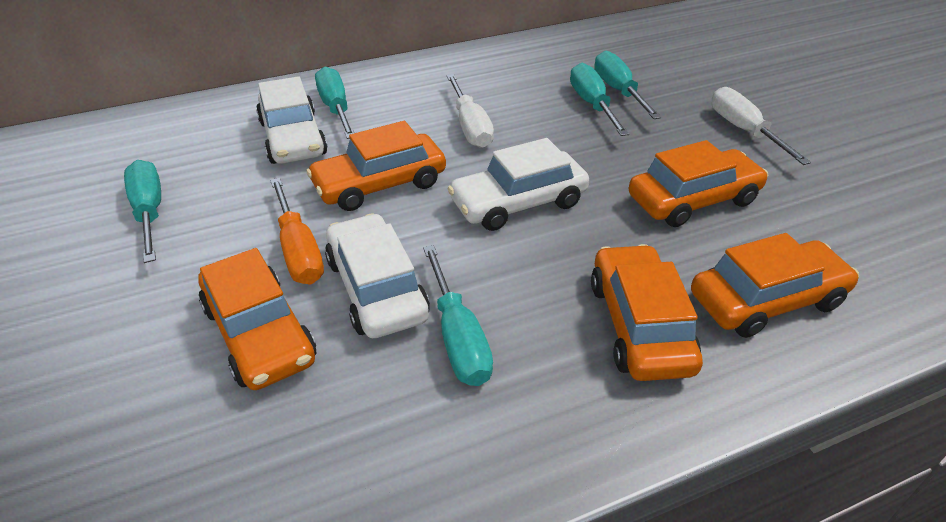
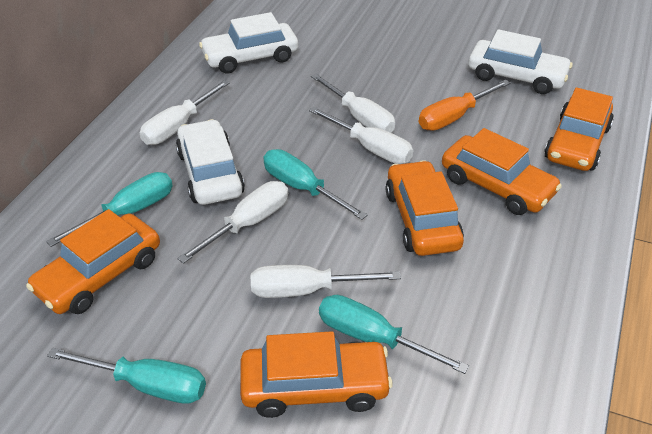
turquoise screwdriver: 5 -> 4
white screwdriver: 2 -> 5

